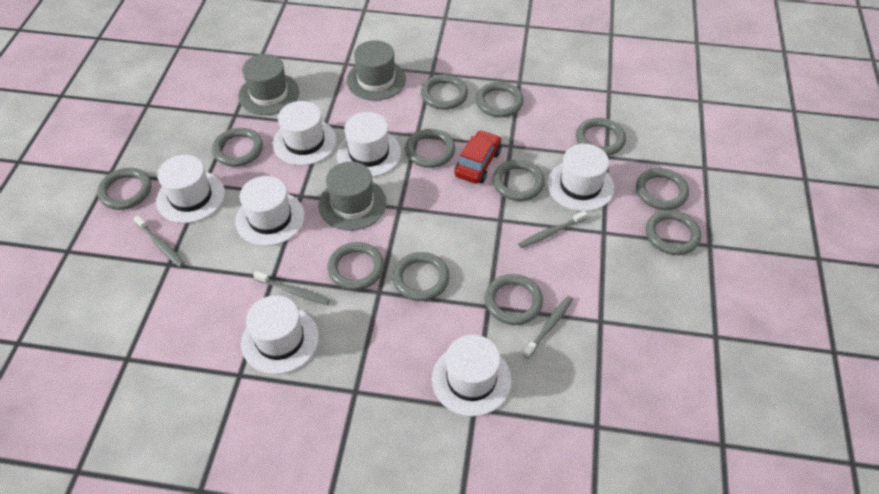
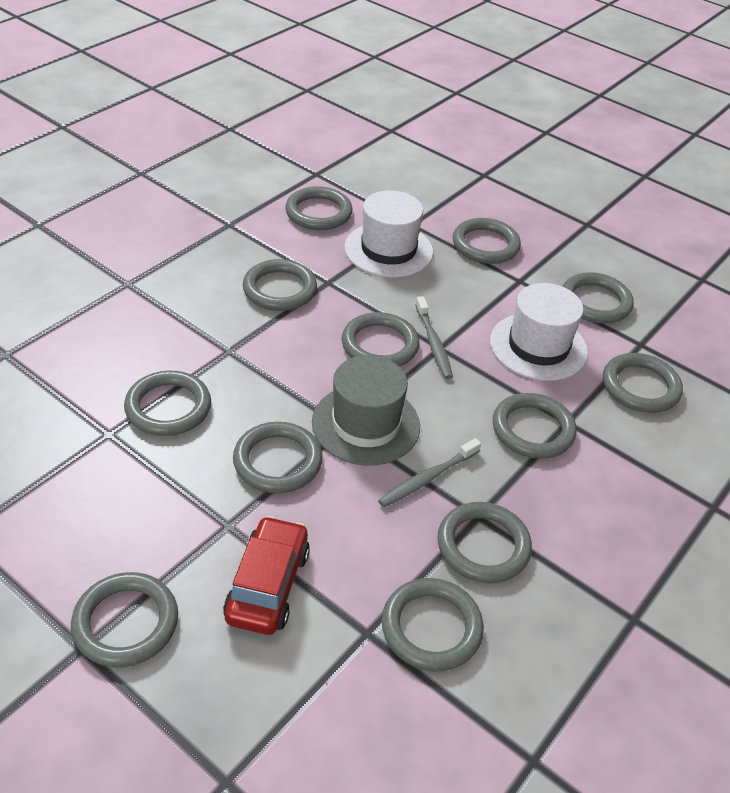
grey hat: 3 -> 1
grey toothbrush: 4 -> 2
white hat: 7 -> 2

